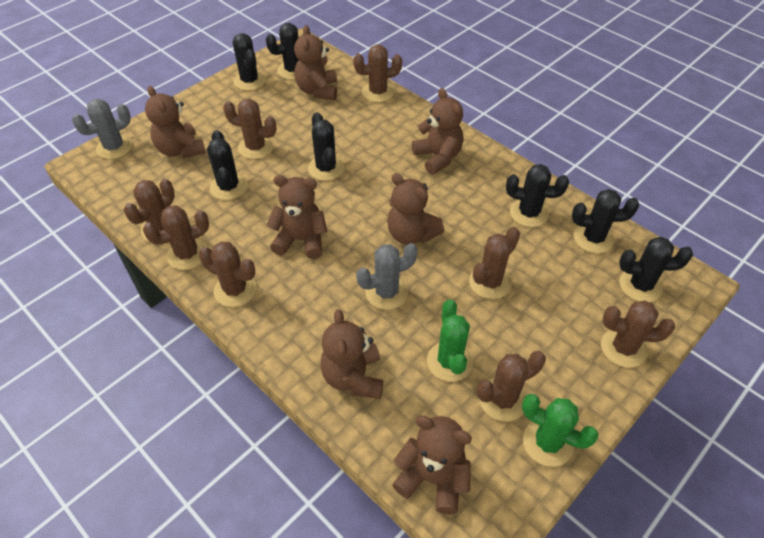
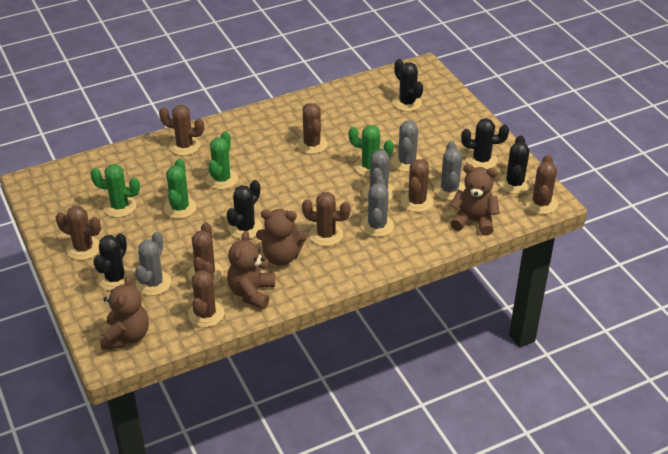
black cactus: 7 -> 5
brown teddy bear: 7 -> 4
green cactus: 2 -> 4
grey cactus: 2 -> 5

